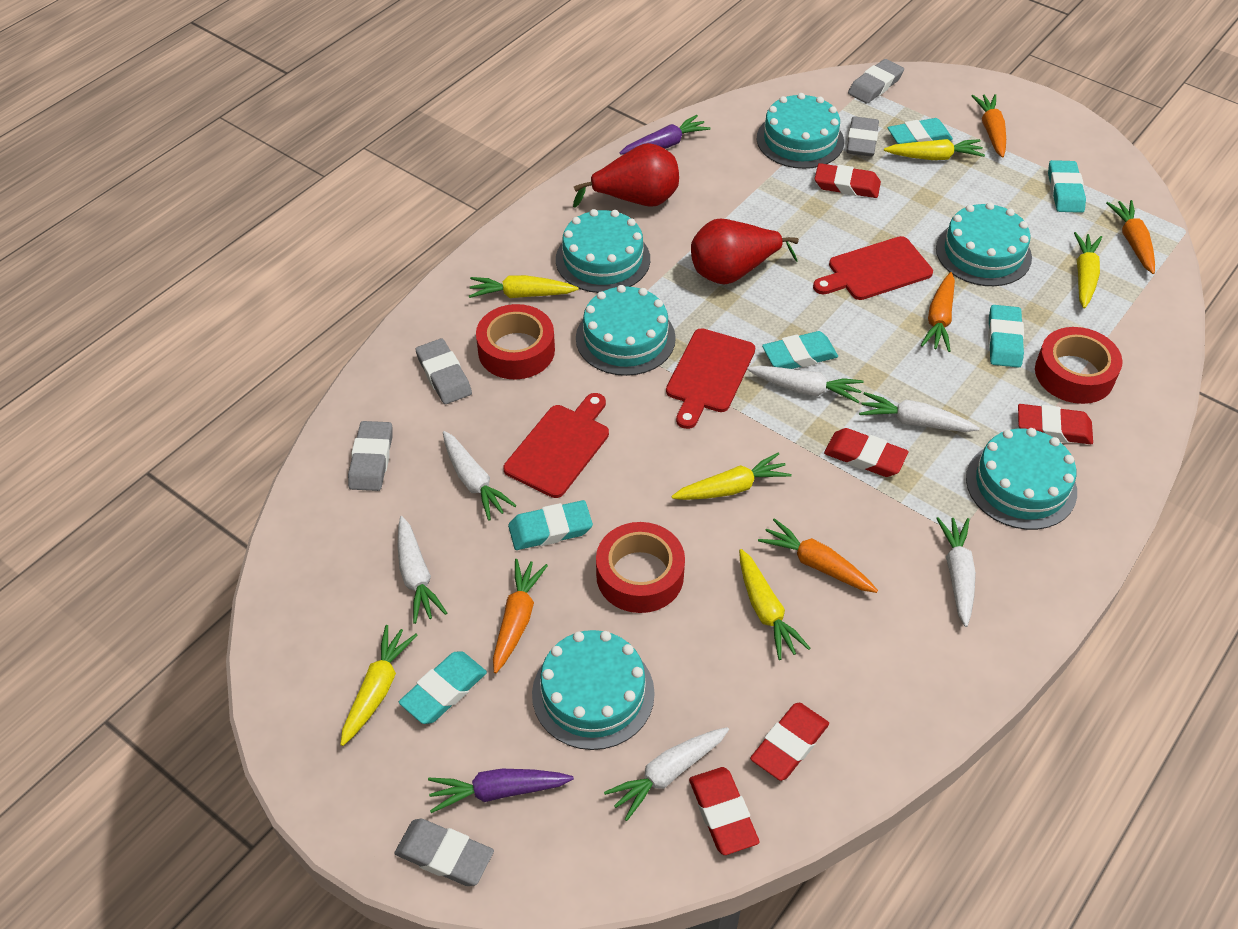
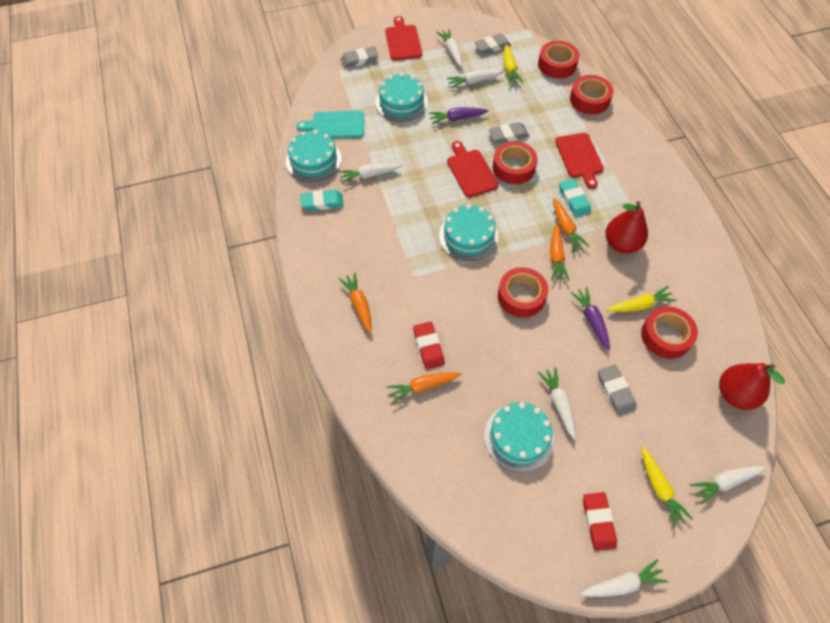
grey eraser: 5 -> 4
orange carrot: 5 -> 4
red eraser: 5 -> 2
red tape: 3 -> 5
turquoise cake: 6 -> 4
turquoise cutting board: 0 -> 1
turquoise eraser: 6 -> 2
yellow carrot: 6 -> 3

